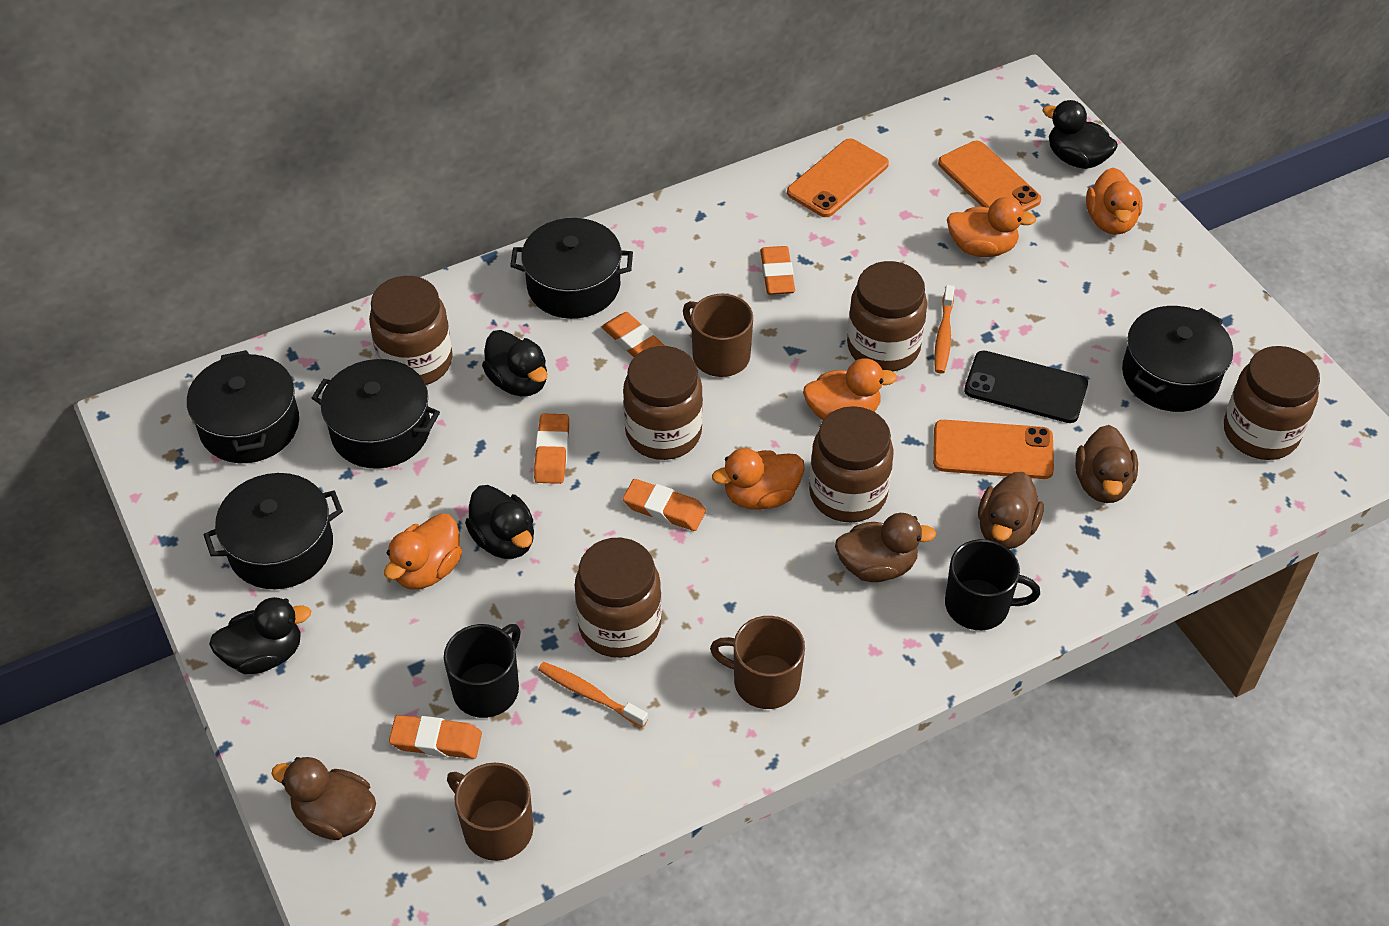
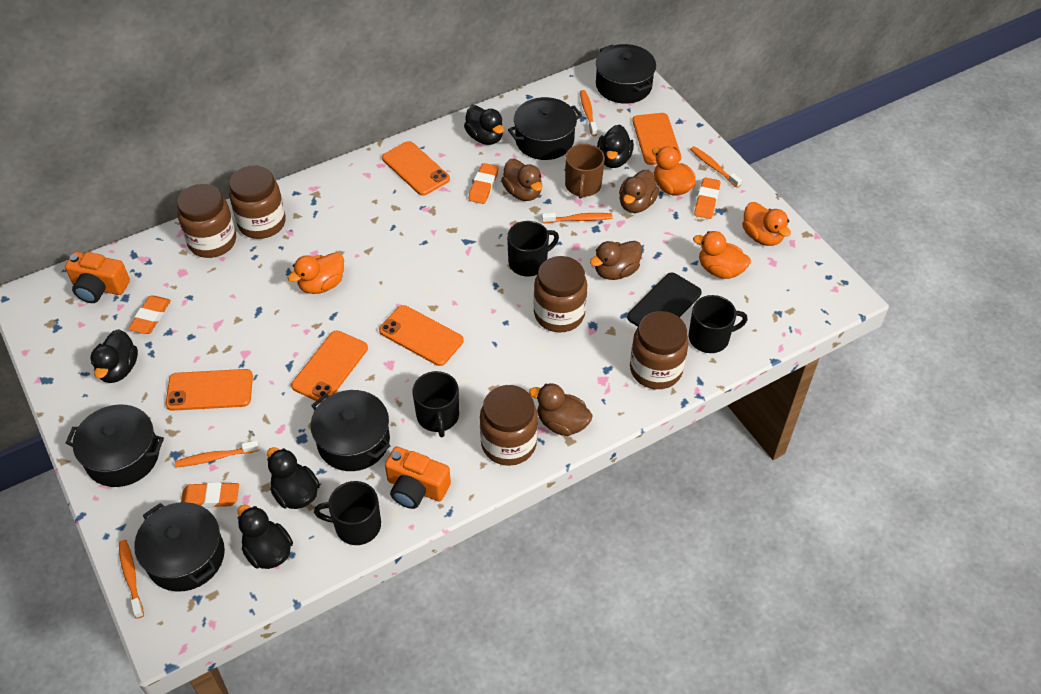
black duck: 4 -> 5
black mug: 2 -> 4
brown jar: 6 -> 5
brown mug: 3 -> 1
orange camera: 0 -> 2
orange duck: 5 -> 4
orange eraser: 5 -> 4
orange phone: 3 -> 5
orange toothbrush: 2 -> 5

